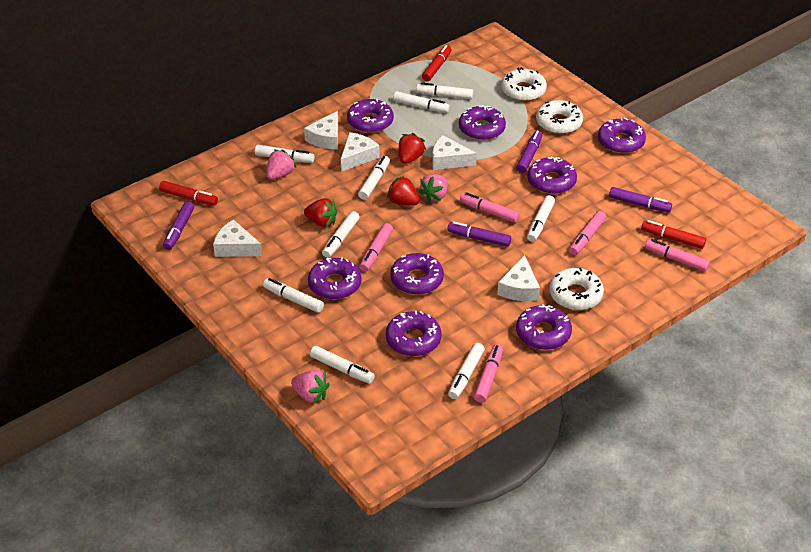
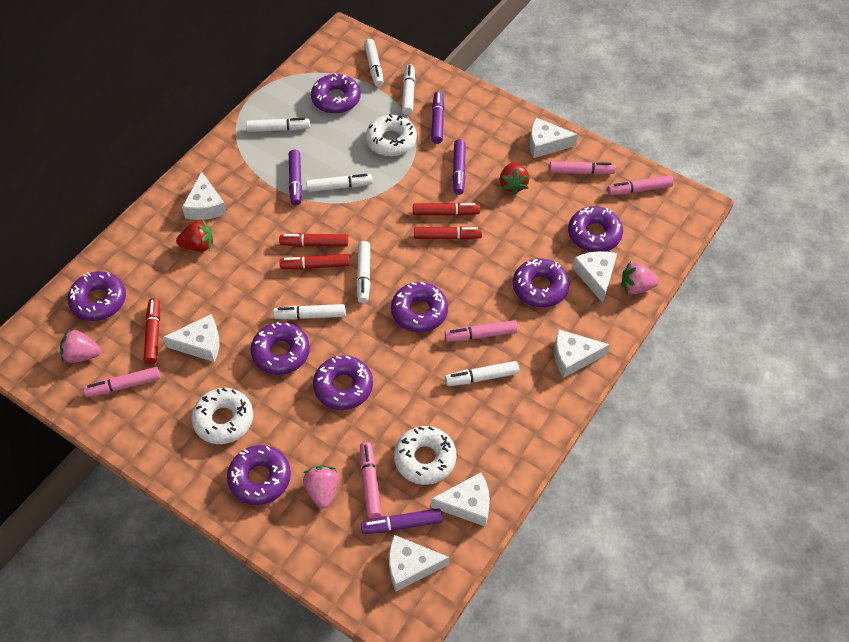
red marker: 3 -> 5
red strawberry: 3 -> 2
white cheese: 5 -> 7
white marker: 9 -> 7

